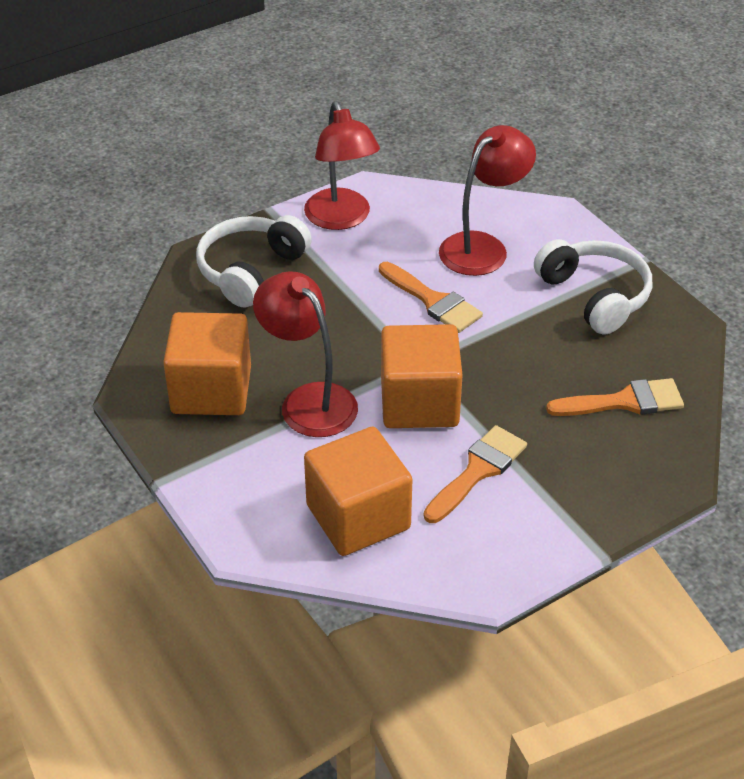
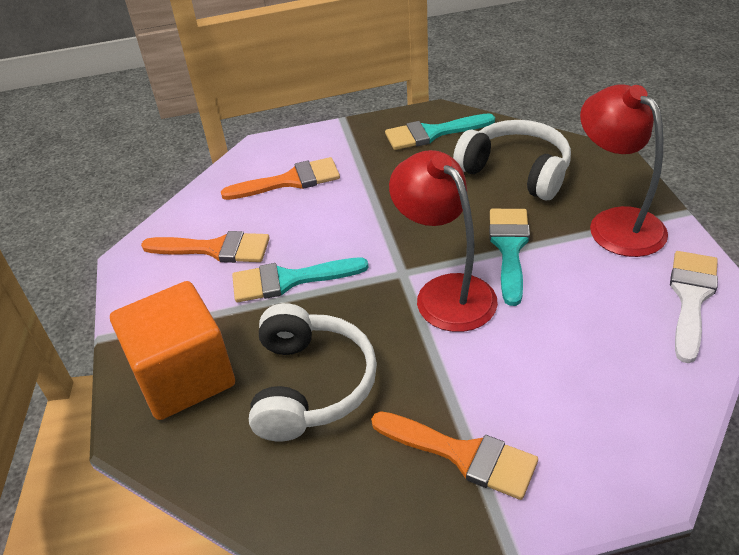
orange cube: 3 -> 1
red lamp: 3 -> 2
turquoise brush: 0 -> 3
white brush: 0 -> 1

